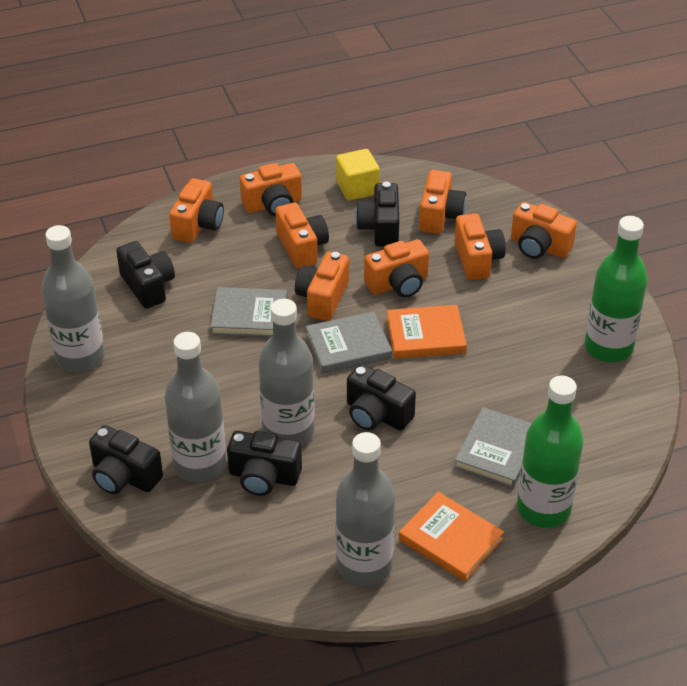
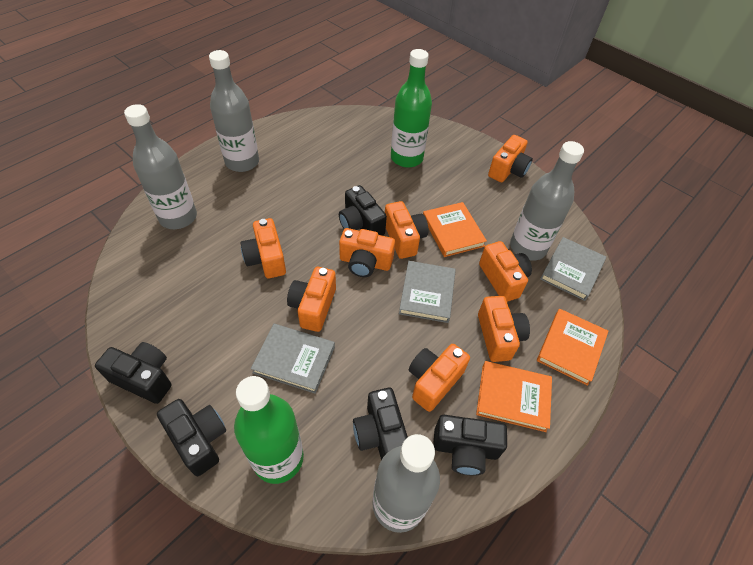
orange book: 2 -> 3
yellow cube: 1 -> 0

